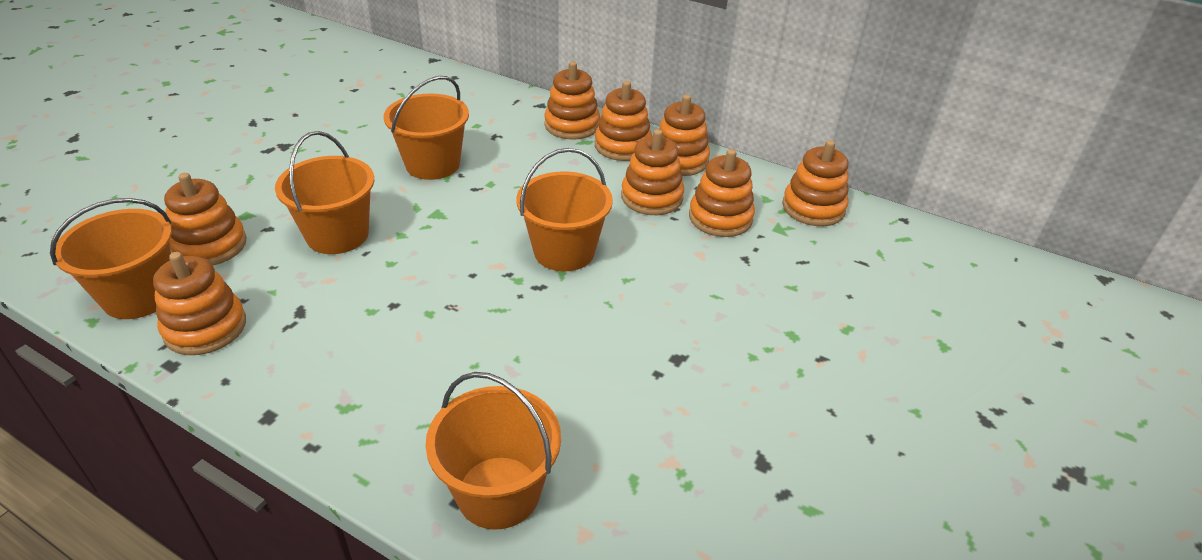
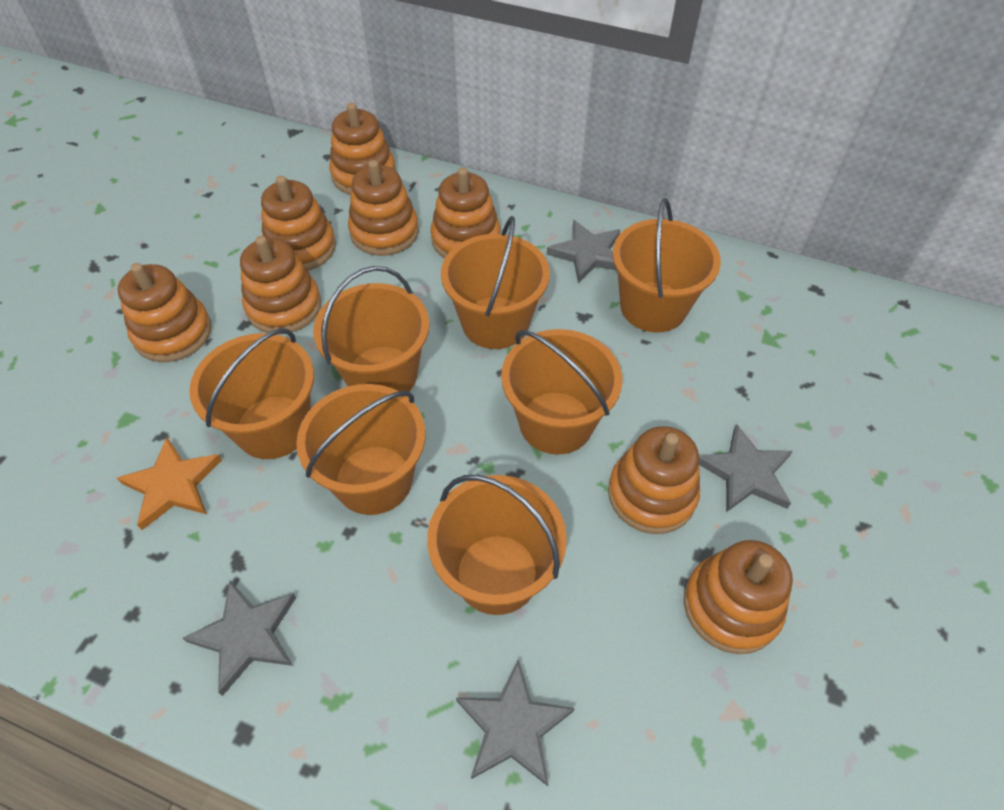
grey star: 0 -> 4
orange bucket: 5 -> 7
orange star: 0 -> 1

